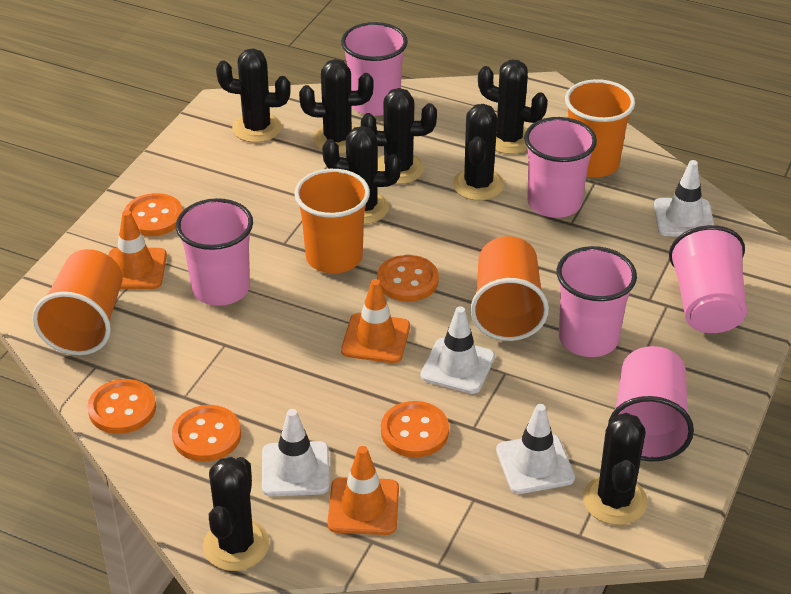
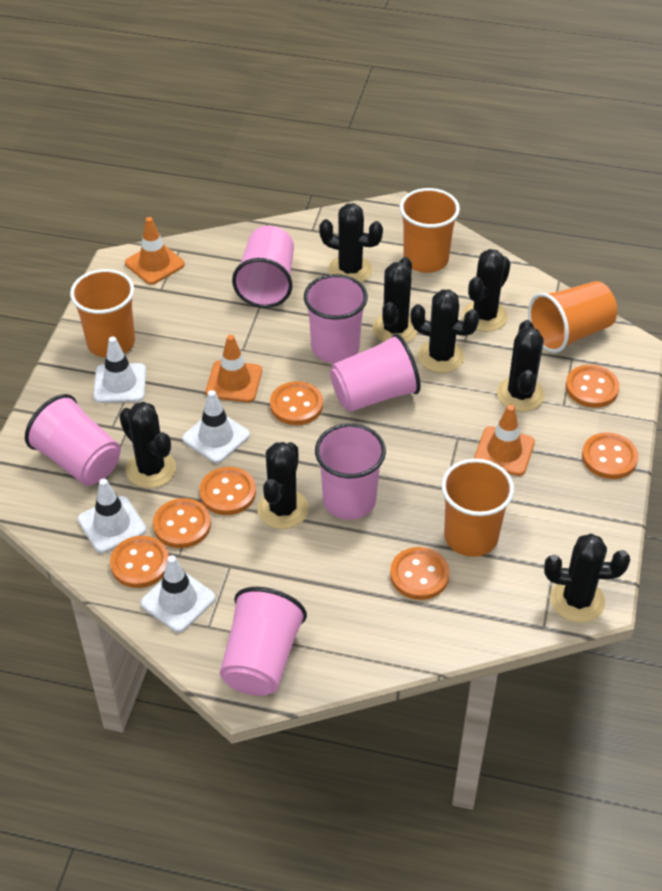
orange button: 5 -> 7

